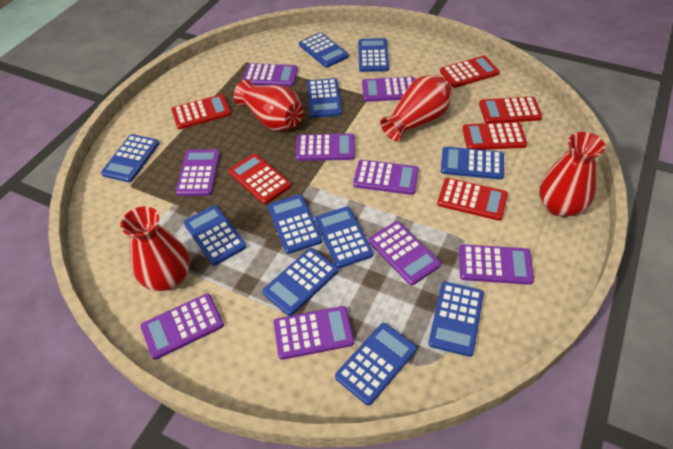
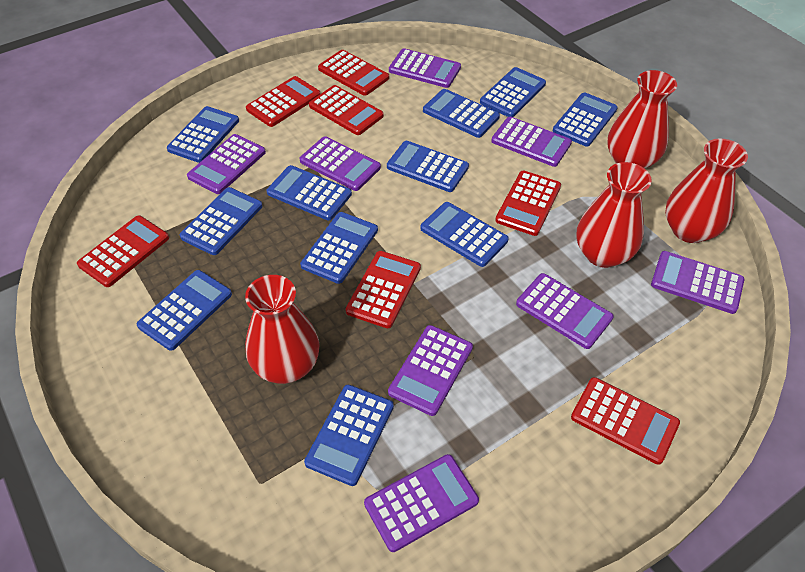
purple calculator: 9 -> 8
red calculator: 6 -> 7

